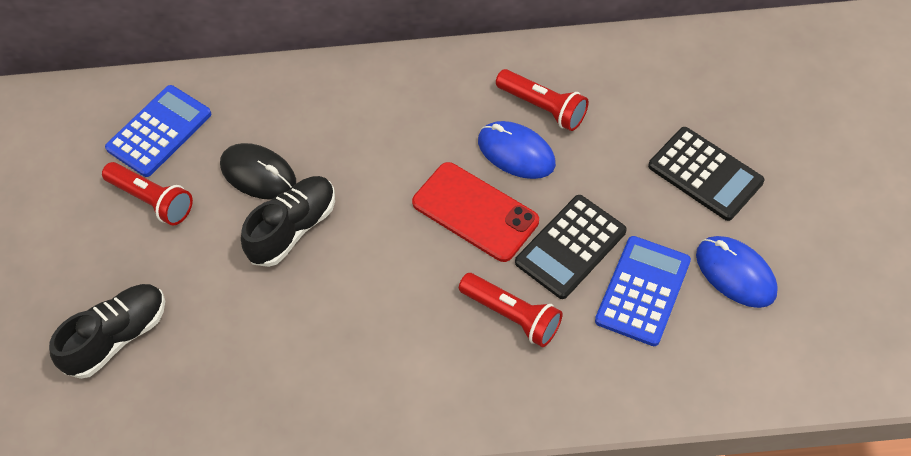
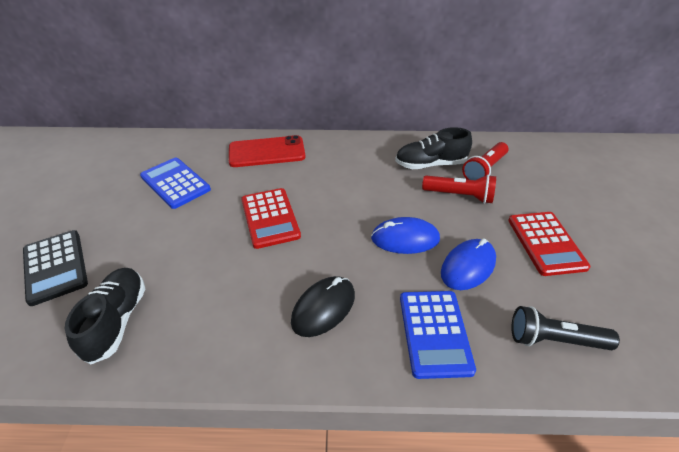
black calculator: 2 -> 1
black flashlight: 0 -> 1
red calculator: 0 -> 2
red flashlight: 3 -> 2

